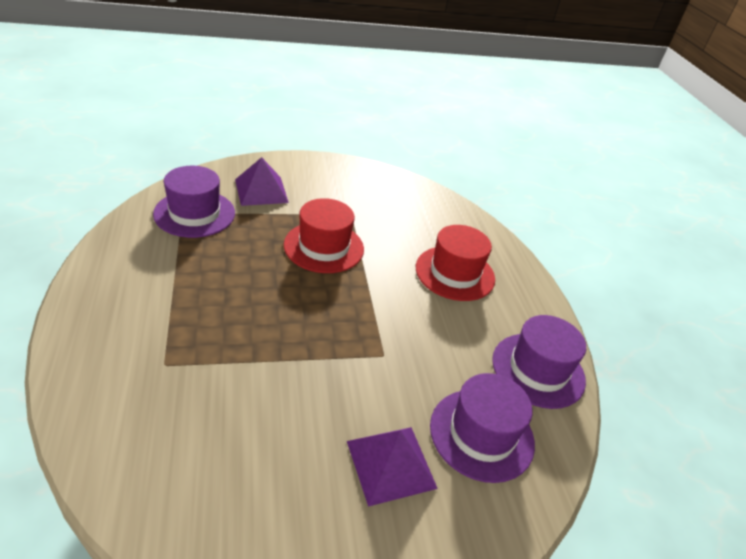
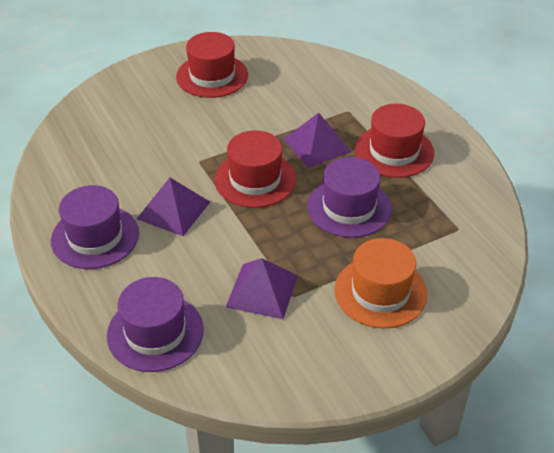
orange hat: 0 -> 1
purple pyramid: 2 -> 3
red hat: 2 -> 3

